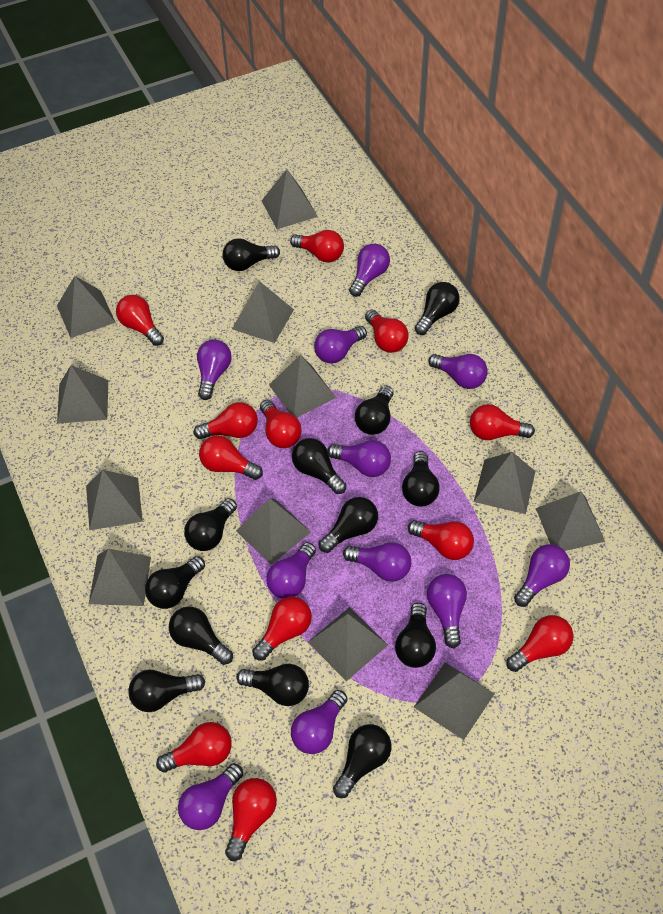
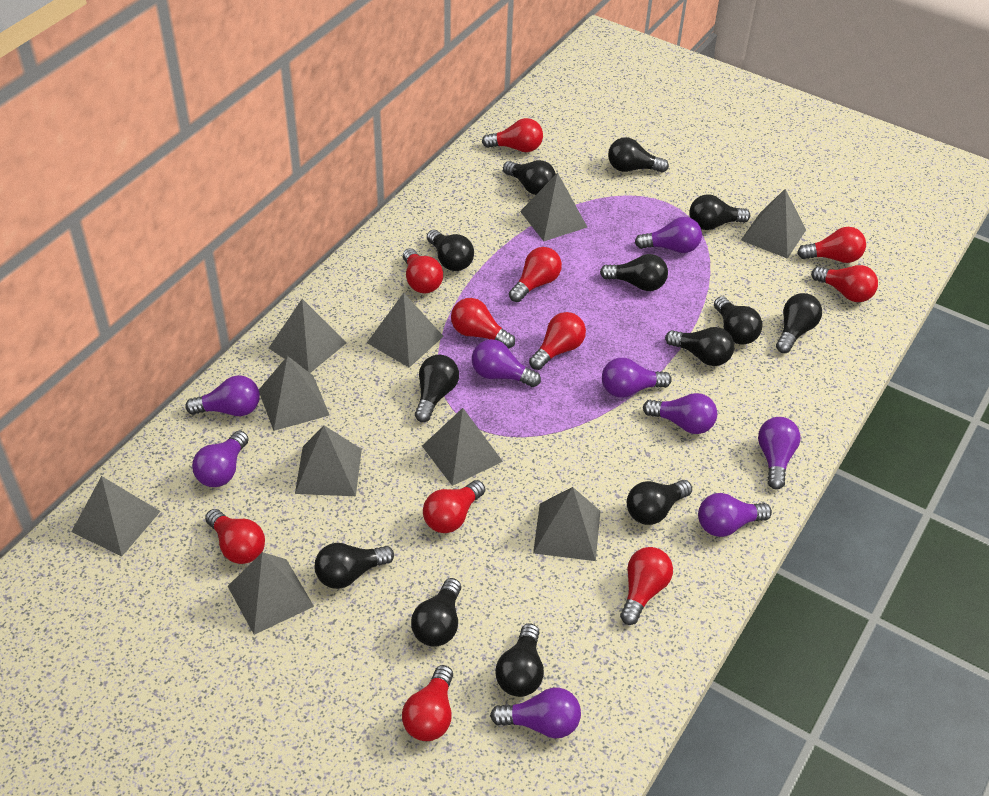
grey pyramid: 12 -> 10
purple light bulb: 11 -> 9
red light bulb: 12 -> 11

